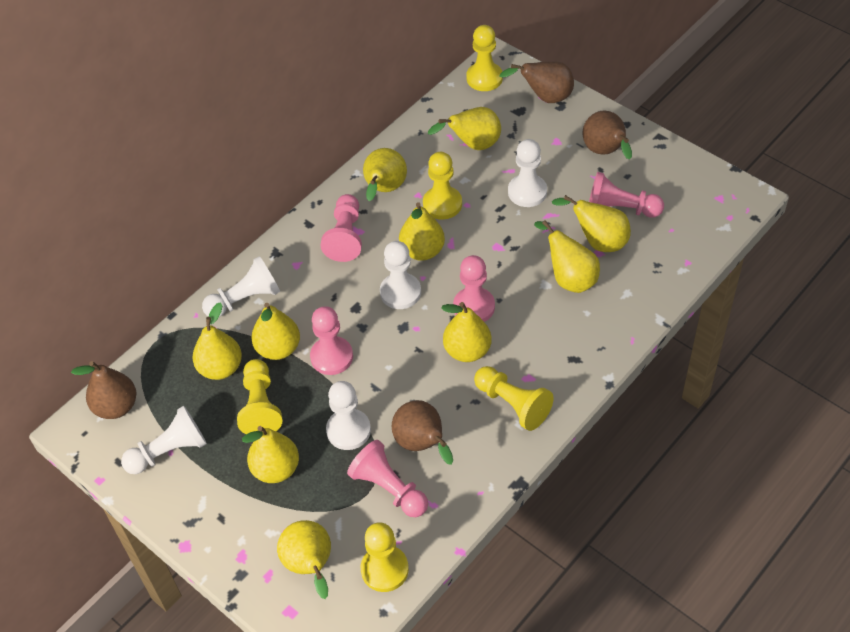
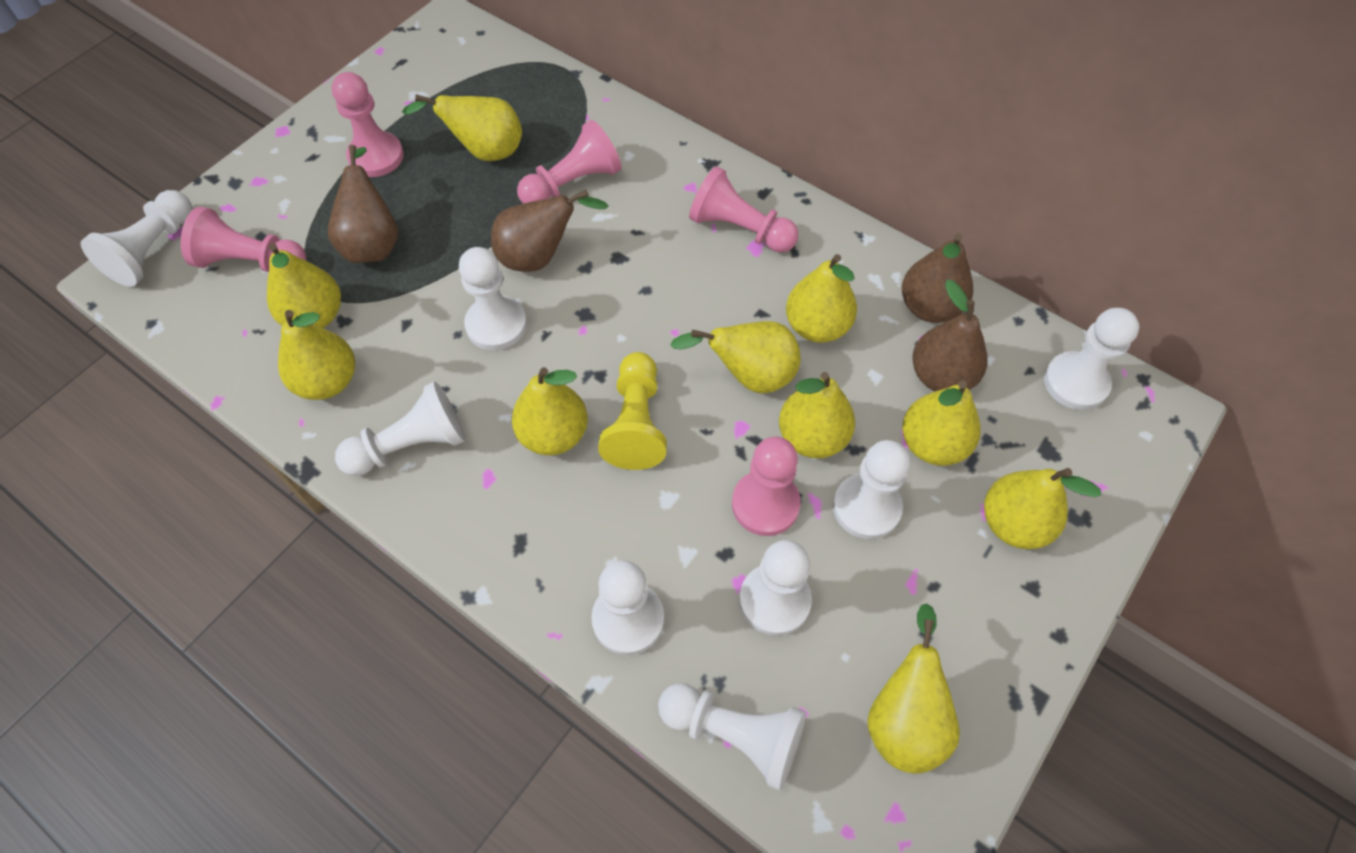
white pawn: 5 -> 8
yellow pawn: 5 -> 1

